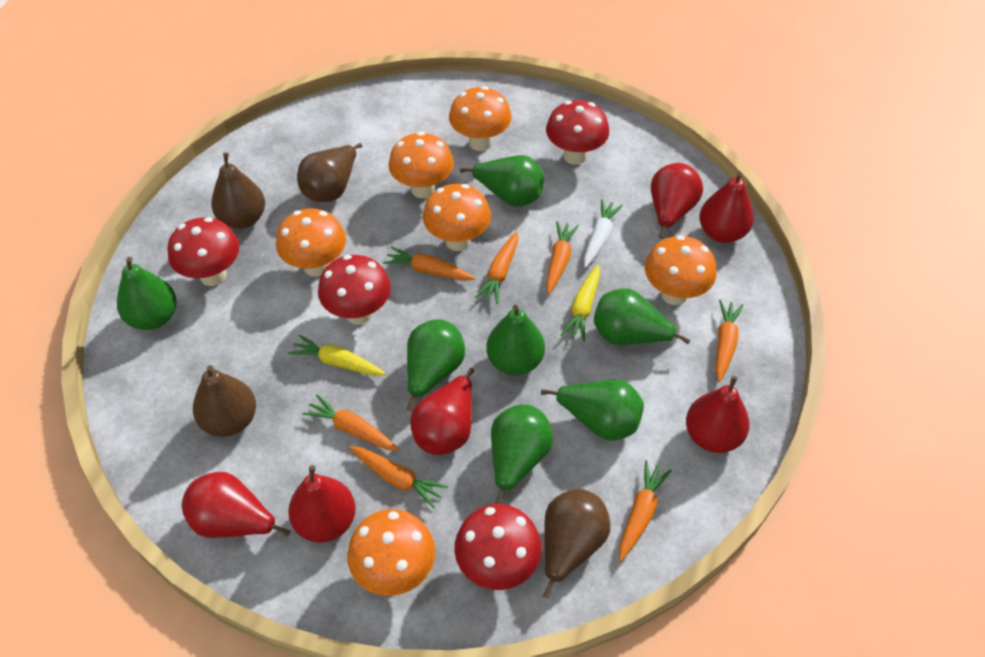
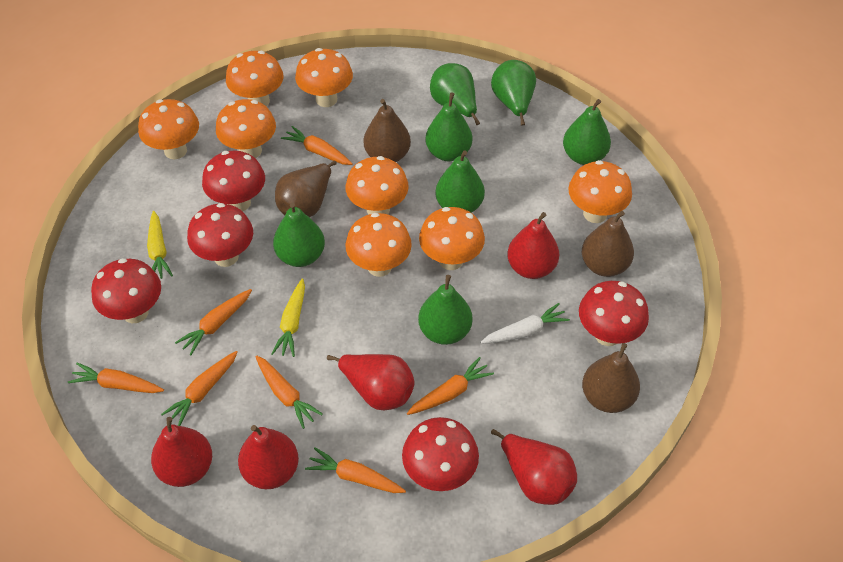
orange mushroom: 6 -> 8
red mushroom: 4 -> 5
red pear: 6 -> 5

